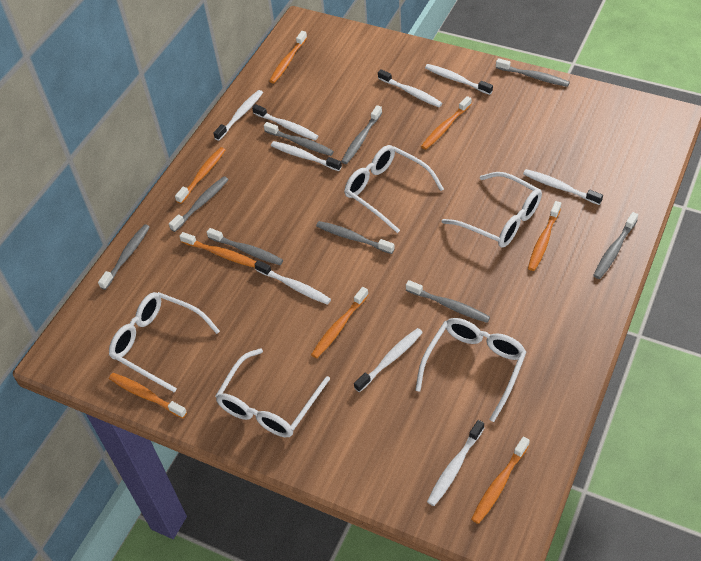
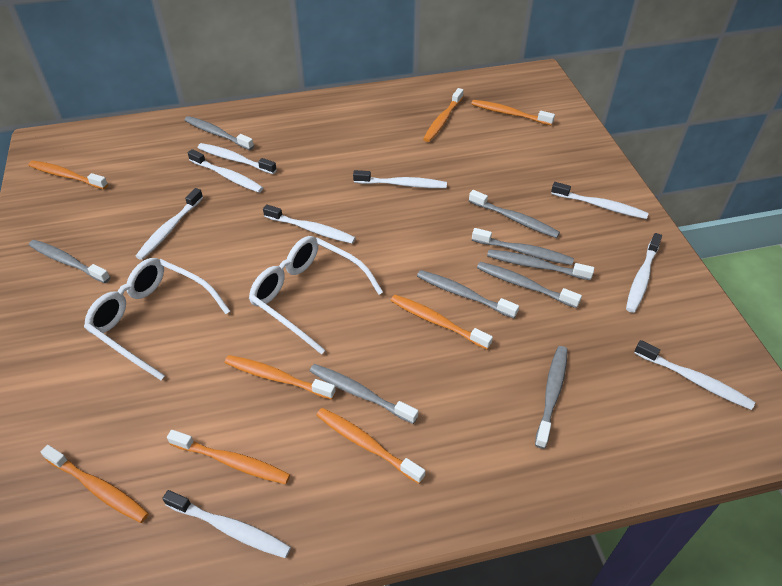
white glasses: 5 -> 2

